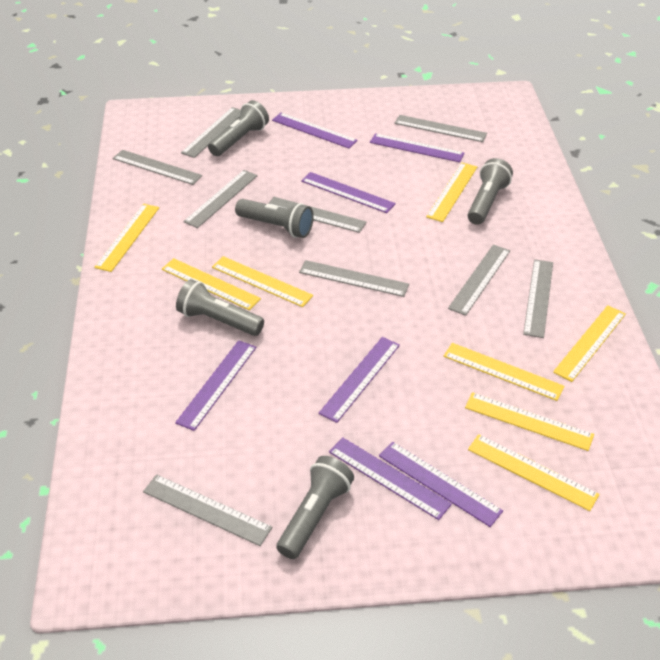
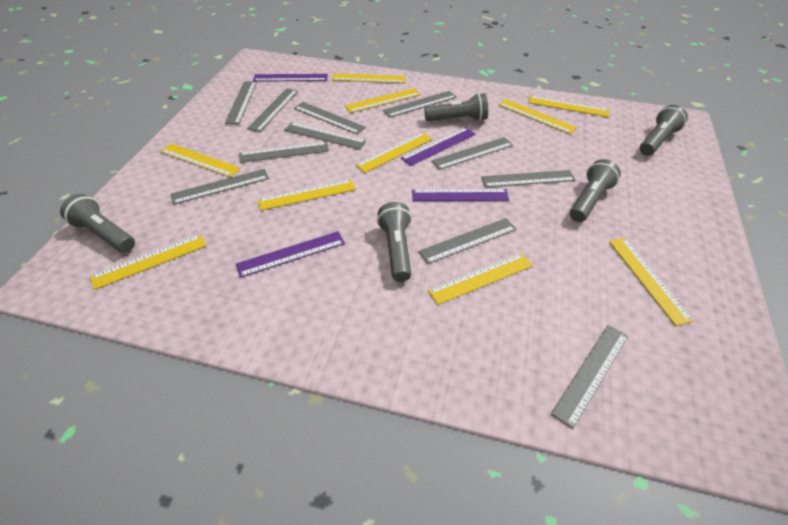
grey ruler: 9 -> 11
purple ruler: 7 -> 4
yellow ruler: 8 -> 10

